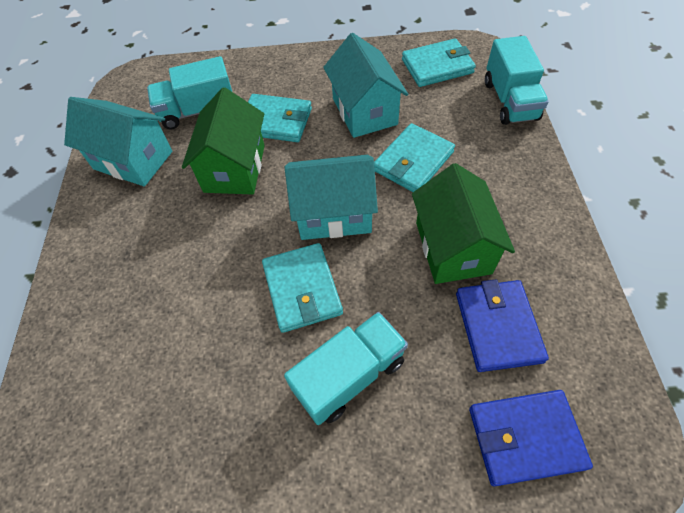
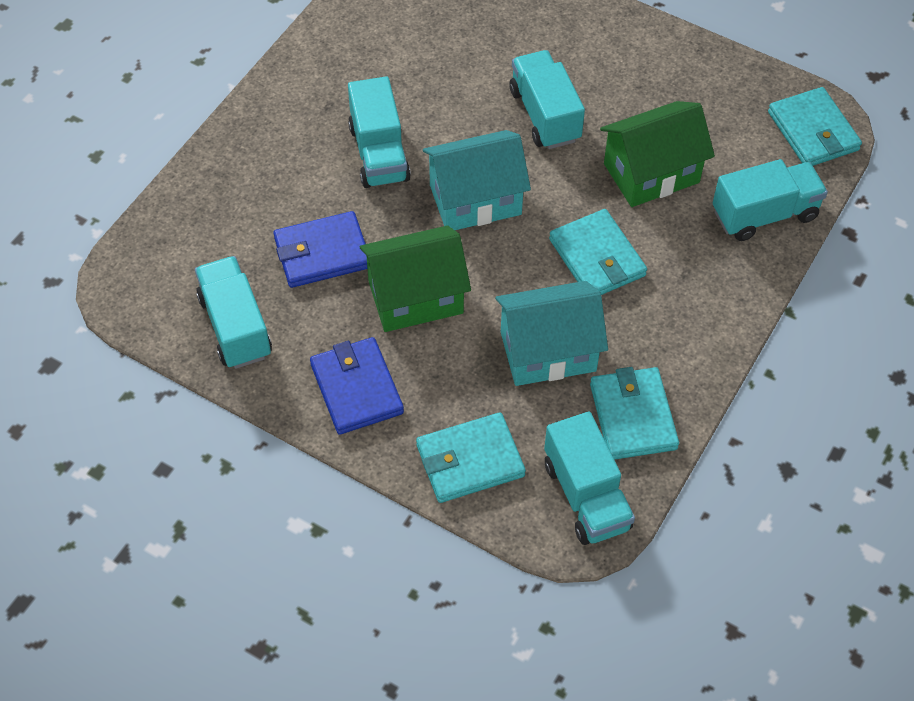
turquoise house: 3 -> 2
turquoise truck: 3 -> 5

